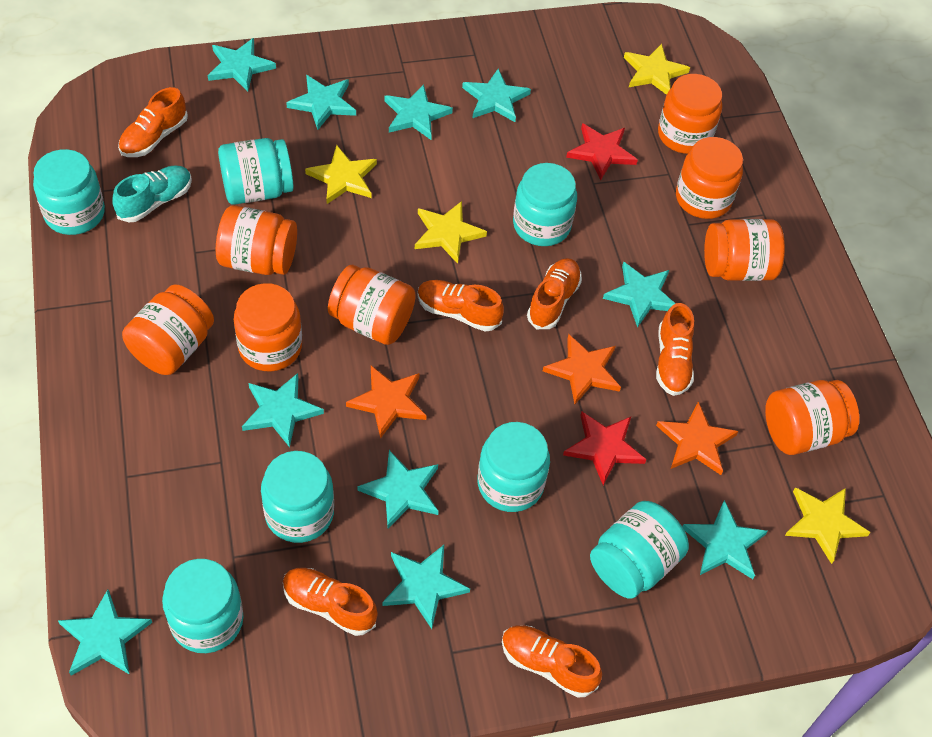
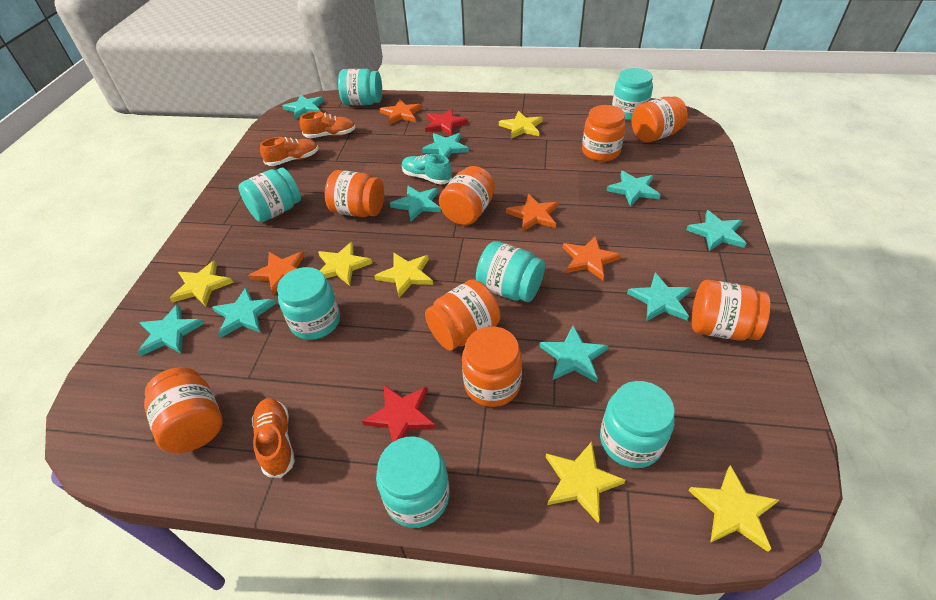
orange shoe: 6 -> 3
orange star: 3 -> 4
turquoise star: 10 -> 9
yellow star: 4 -> 6

